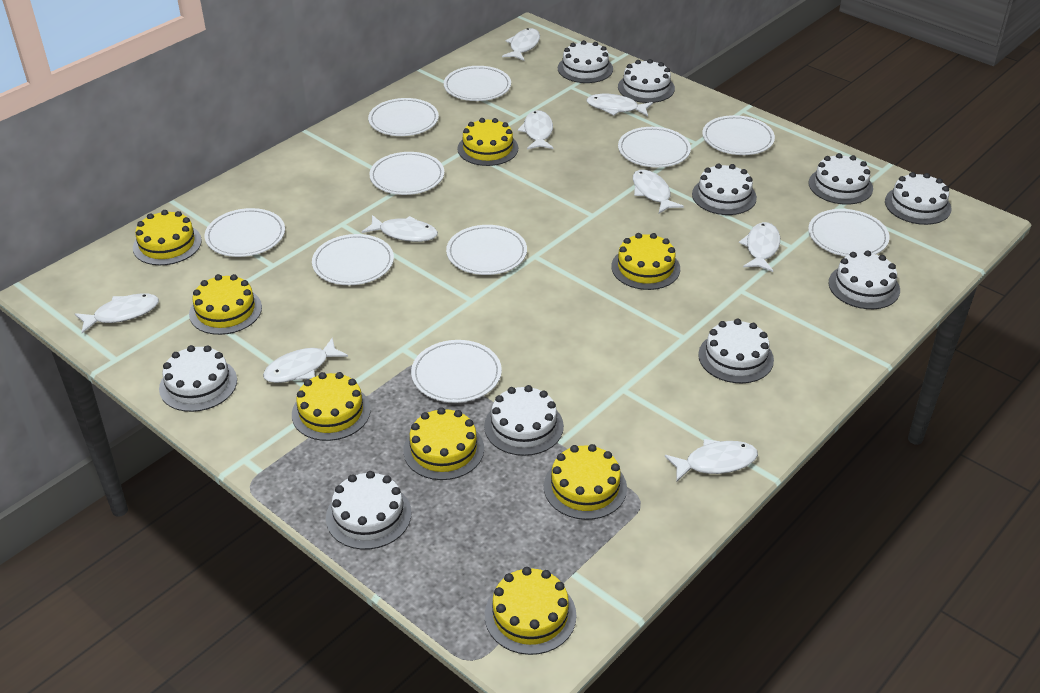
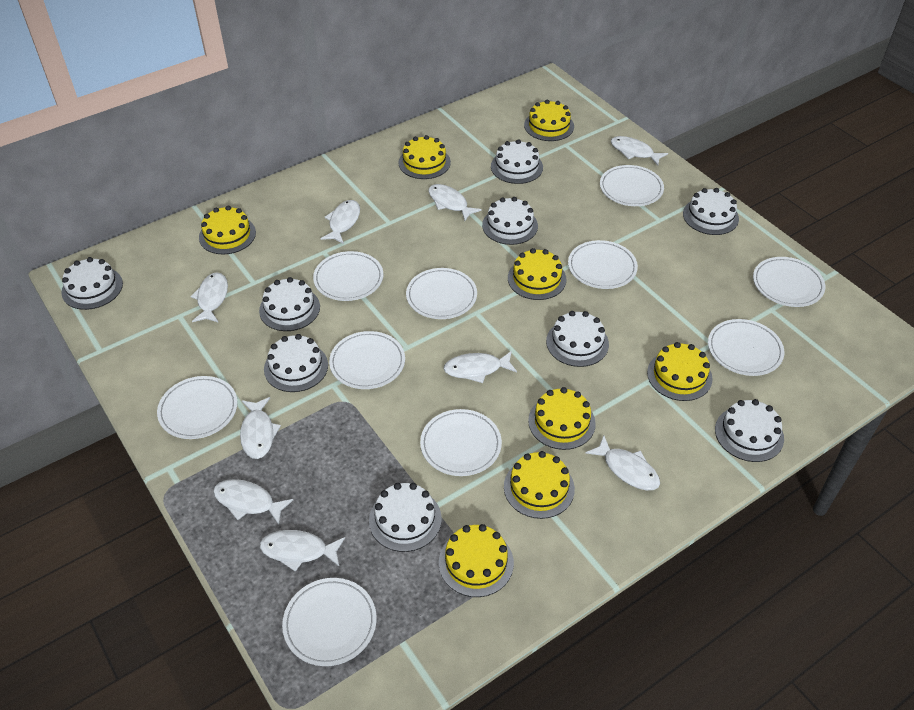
white cake: 10 -> 9

